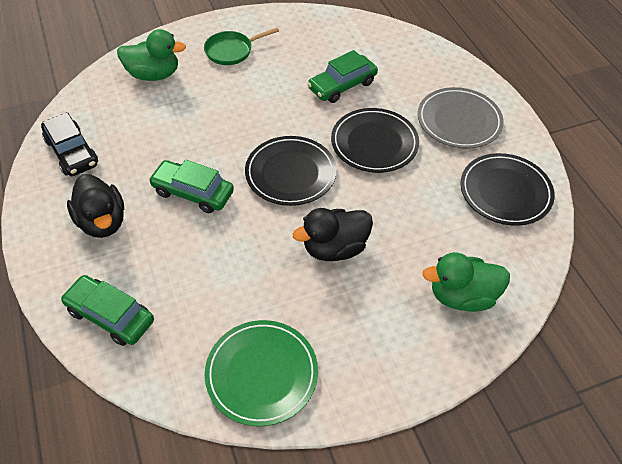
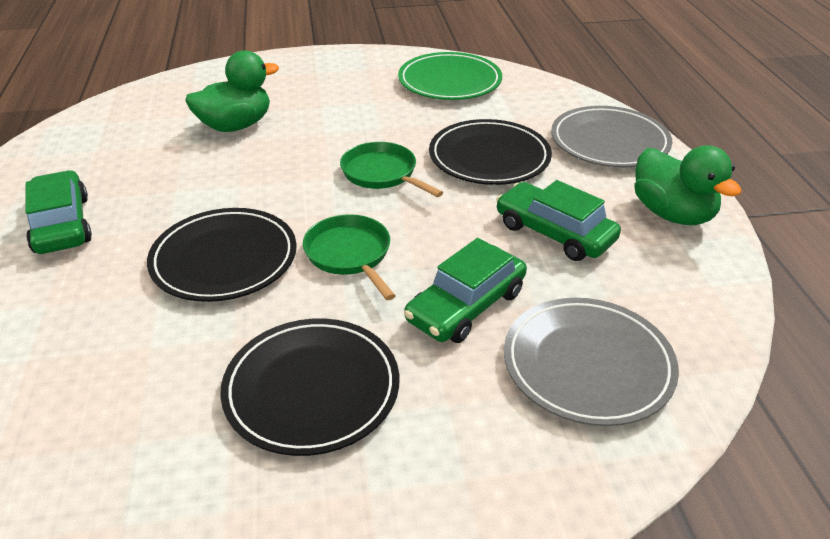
black car: 1 -> 0
black duck: 2 -> 0
green pan: 1 -> 2
grey plate: 1 -> 2

